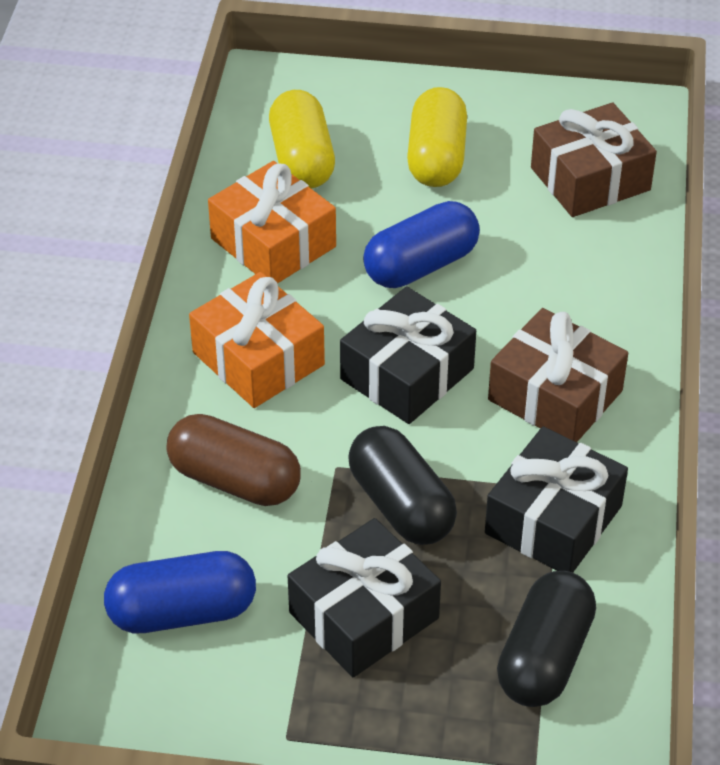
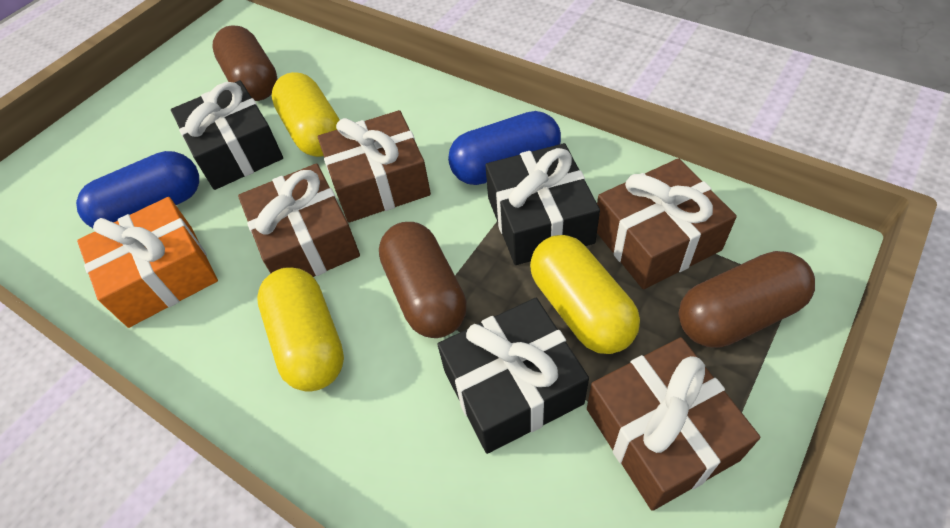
black capsule: 2 -> 0
brown capsule: 1 -> 3
brown gift: 2 -> 4
orange gift: 2 -> 1
yellow capsule: 2 -> 3

